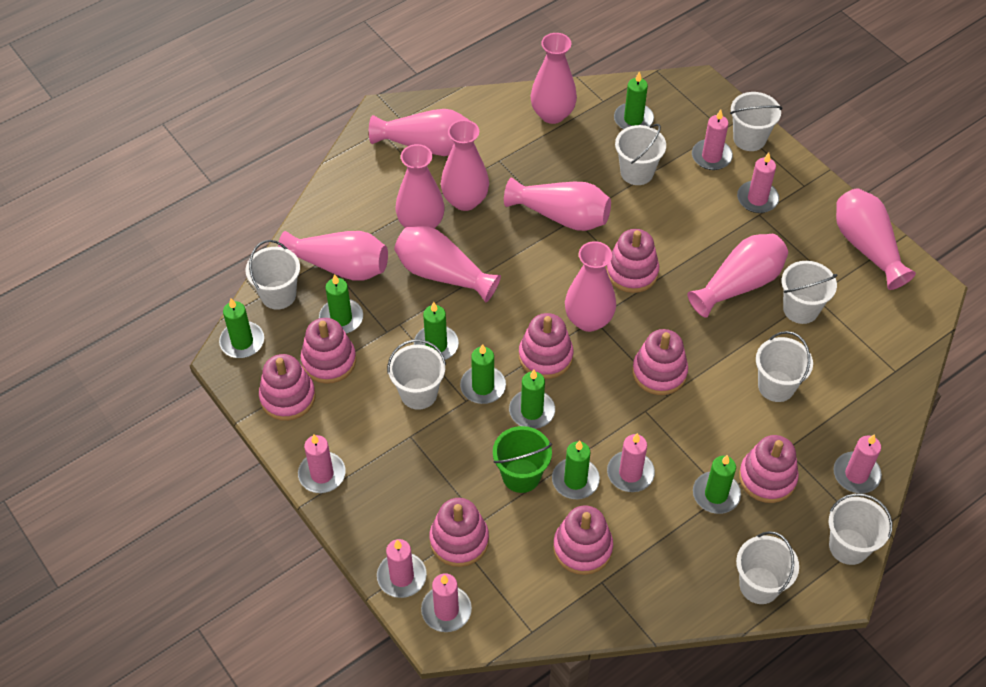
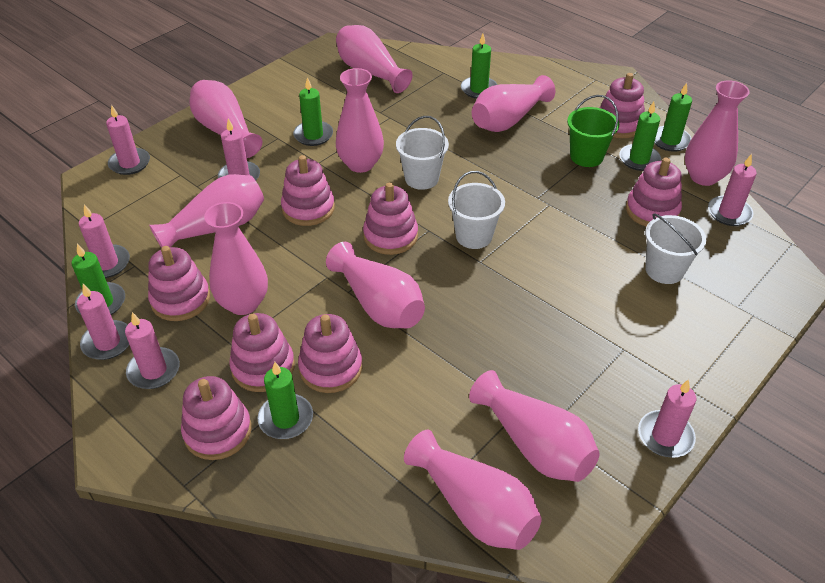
green candle: 8 -> 6
white bucket: 8 -> 3

